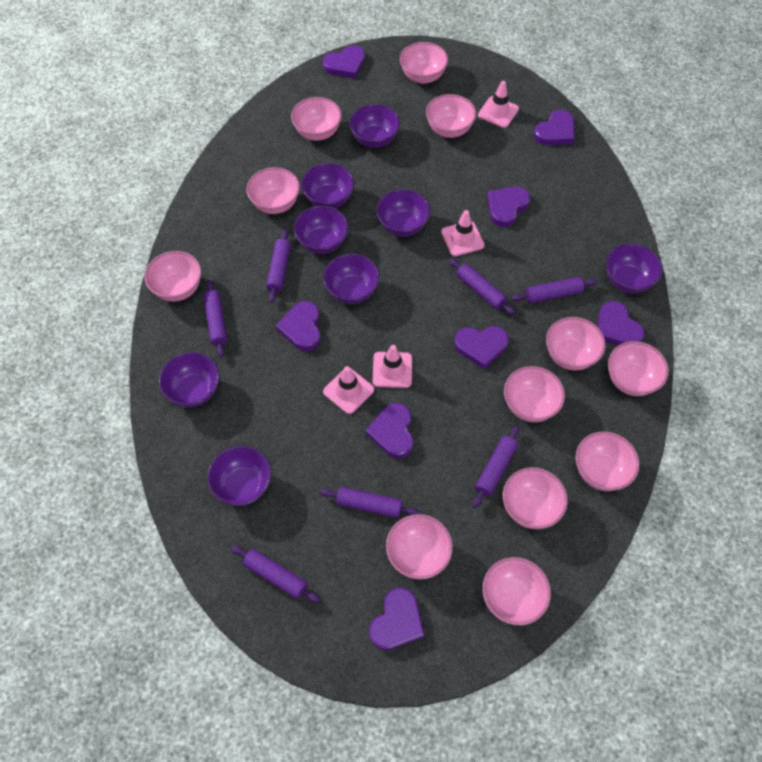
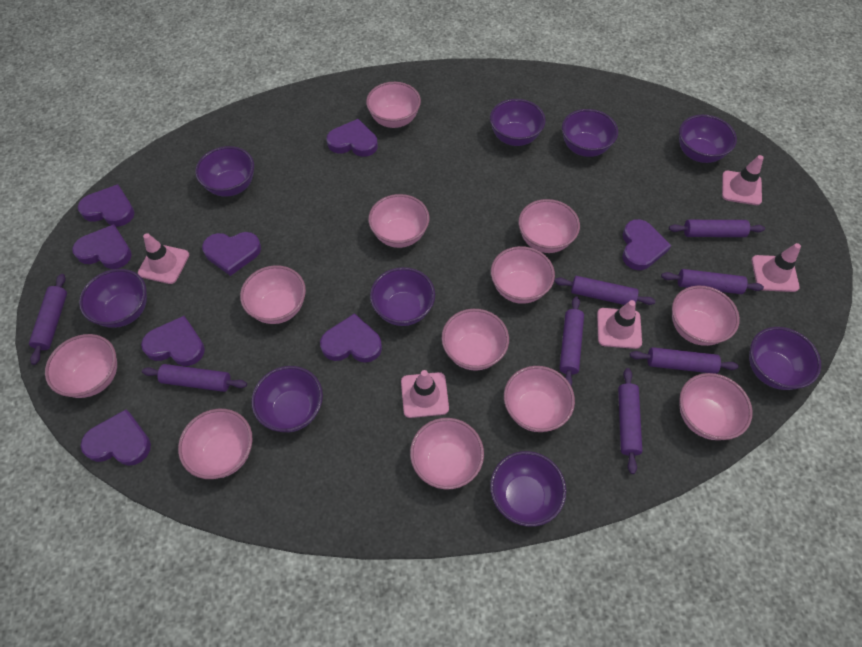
pink traffic cone: 4 -> 5
purple bowl: 8 -> 9
purple rolling pin: 7 -> 8

